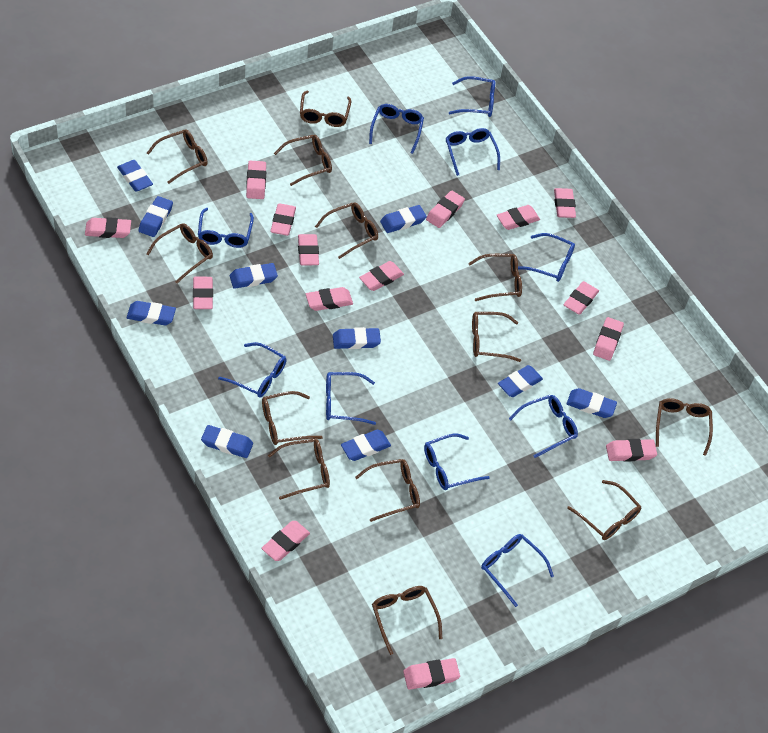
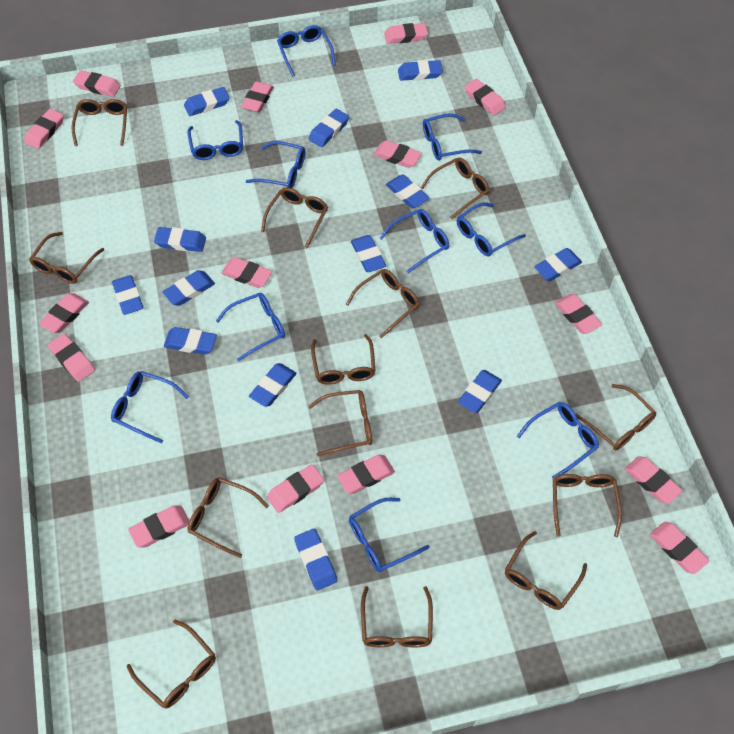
blue eraser: 10 -> 13

